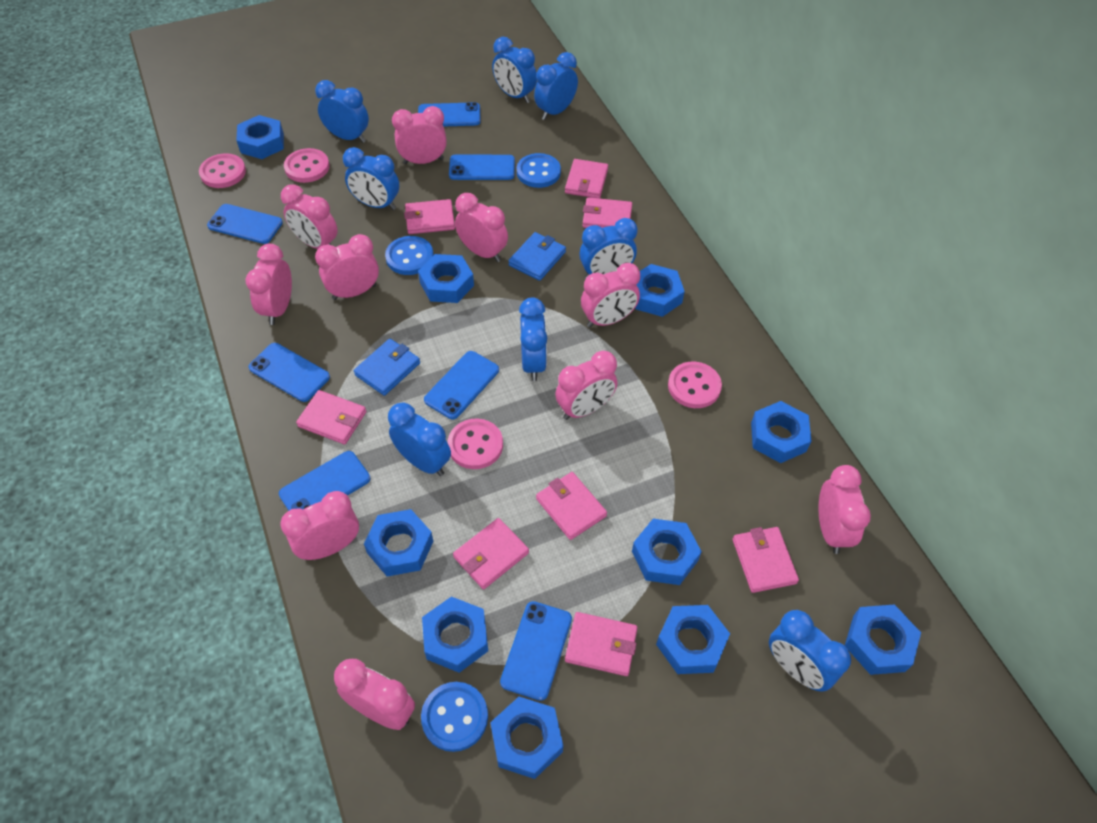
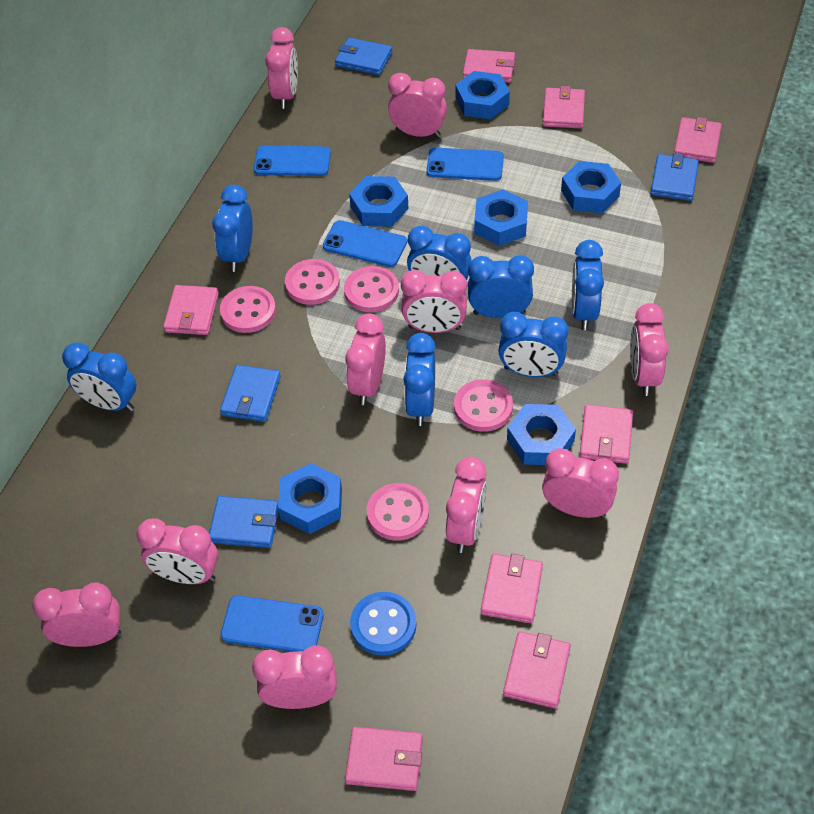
blue button: 3 -> 1
blue clock: 8 -> 7
blue nut: 10 -> 6
blue phone: 7 -> 4
blue wallet: 2 -> 4
pink button: 4 -> 5

